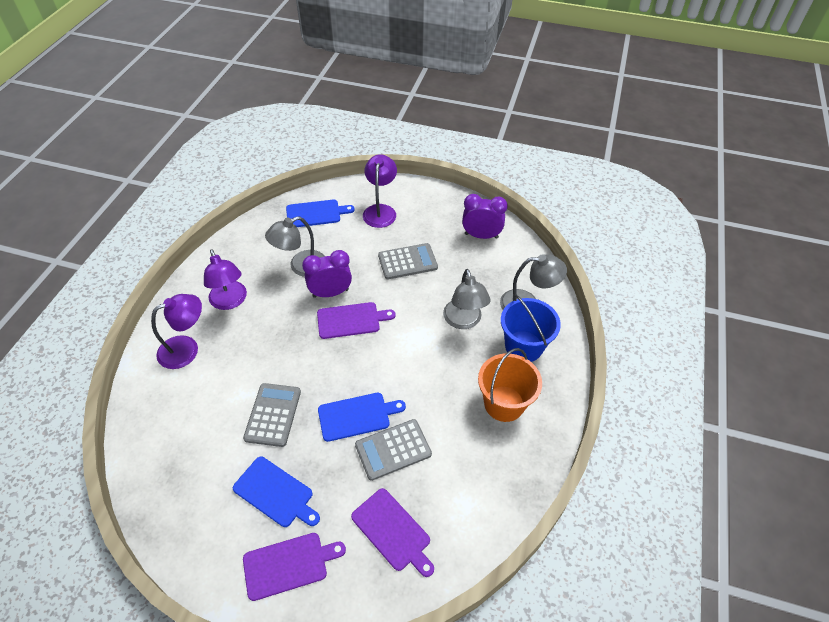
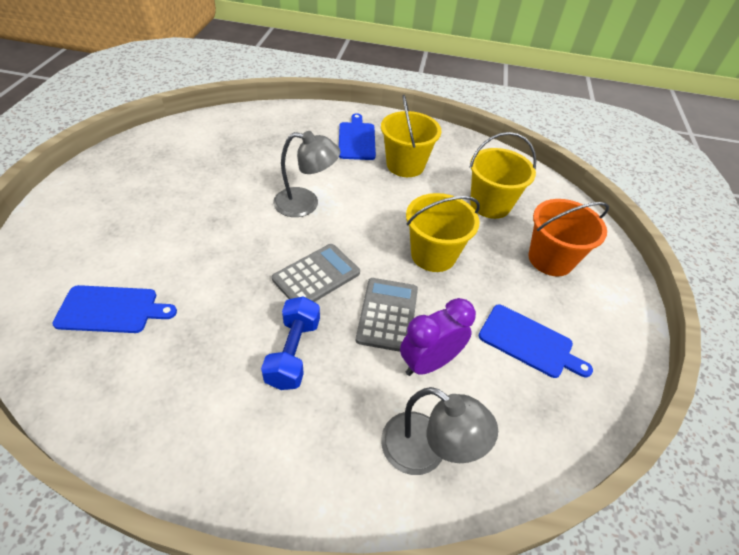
blue bucket: 1 -> 0
blue dumbbell: 0 -> 1
grey calculator: 3 -> 2
grey lamp: 3 -> 2
purple clock: 2 -> 1
purple cutting board: 3 -> 0
purple lamp: 3 -> 0
yellow bucket: 0 -> 3

